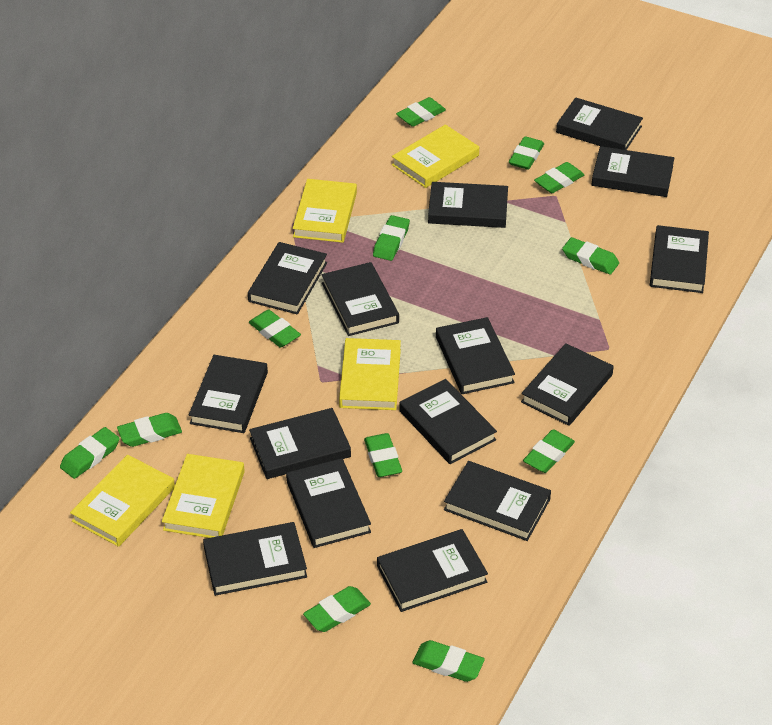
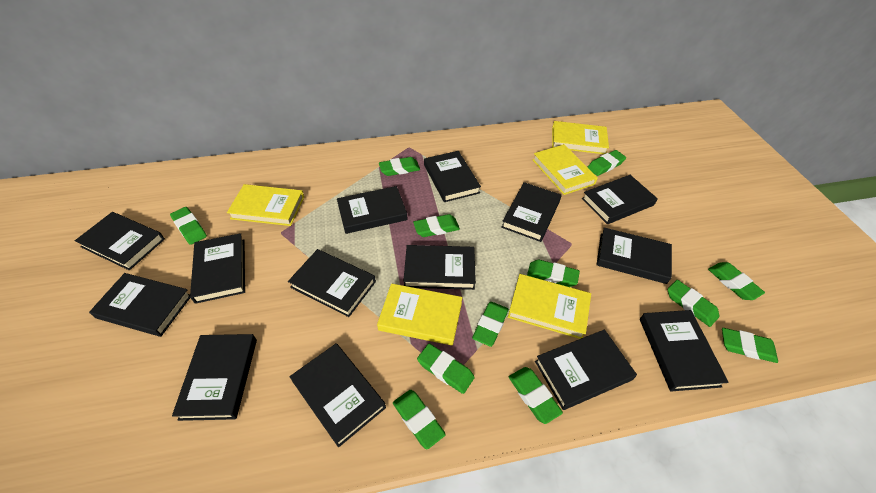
black book: 15 -> 14

